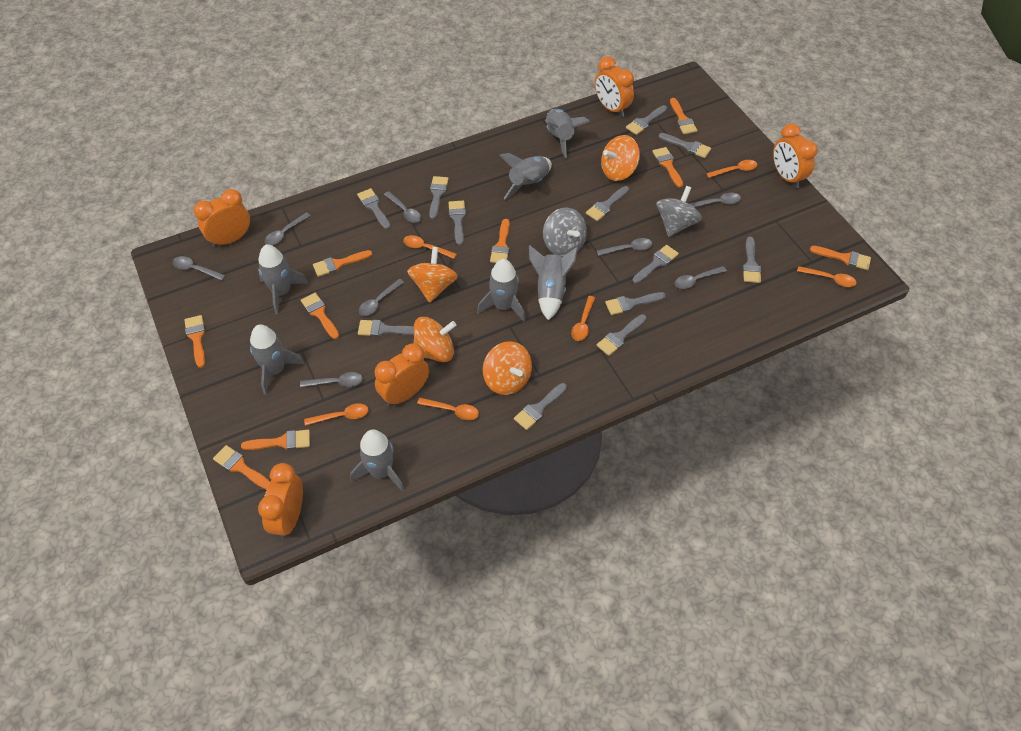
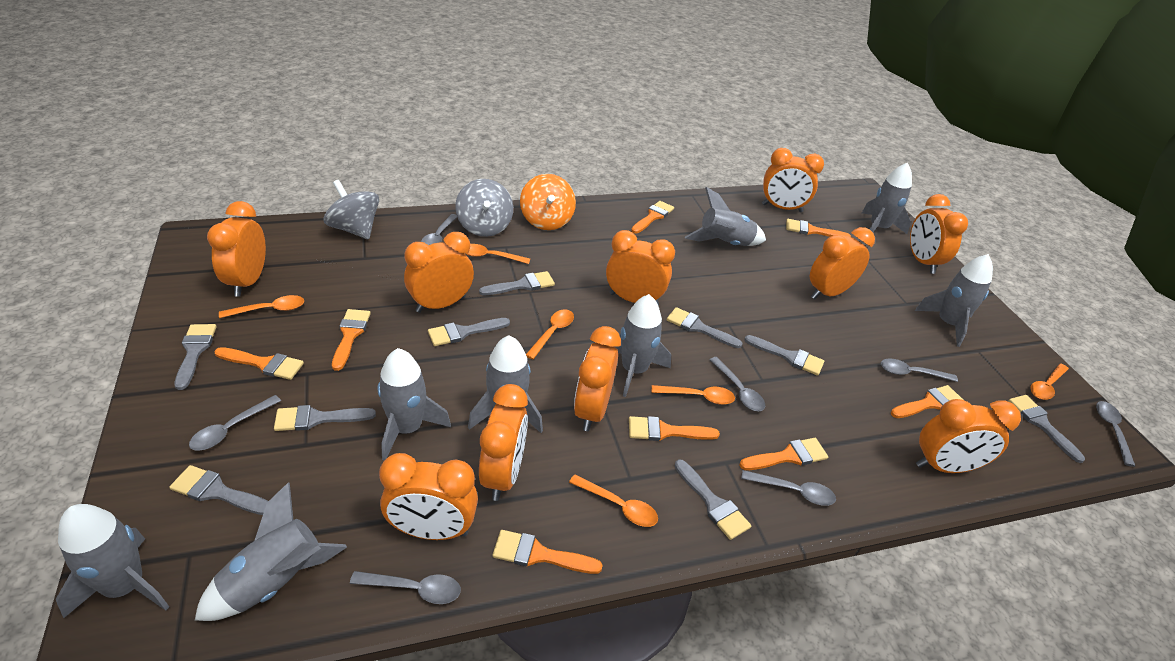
grey brush: 12 -> 9
grey rocket: 7 -> 8
grey spoon: 8 -> 7
orange brush: 9 -> 8
orange clock: 5 -> 10
orange spinning top: 4 -> 1

